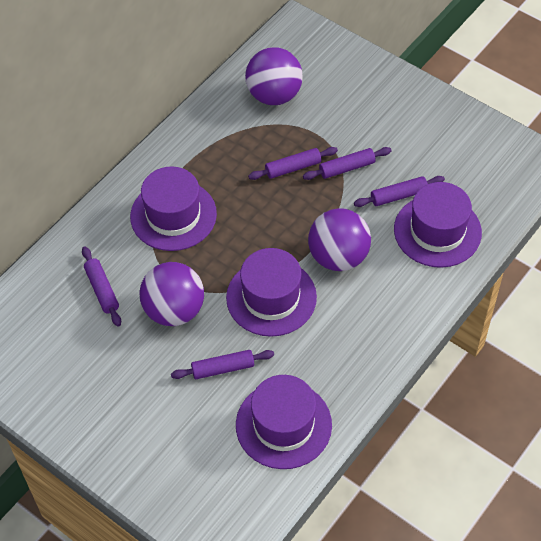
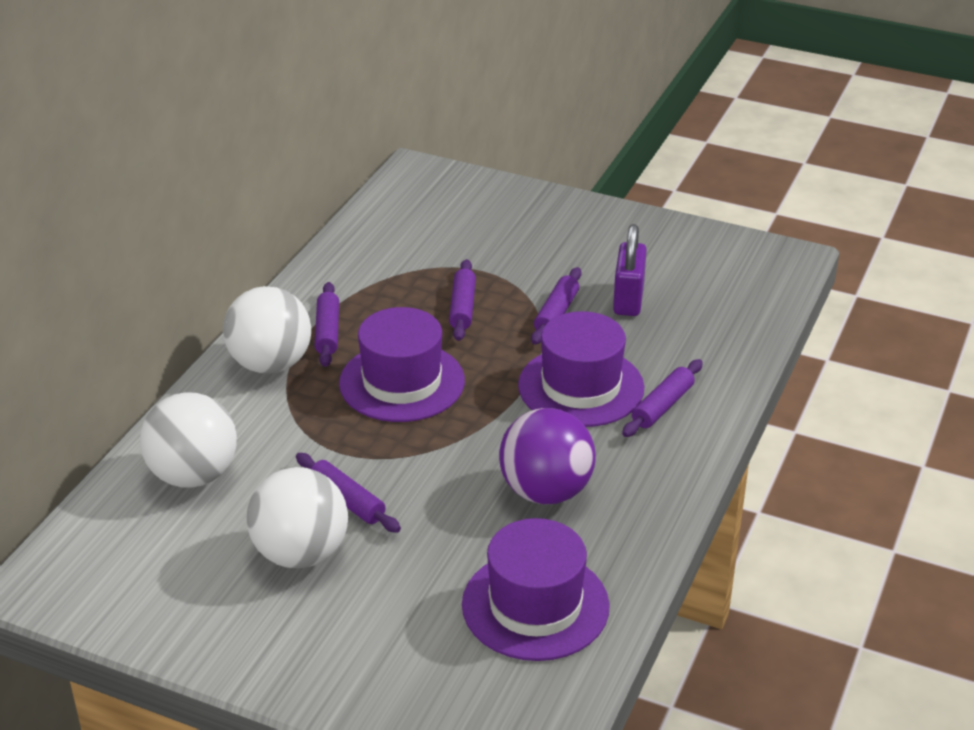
purple ball: 3 -> 1
purple hat: 4 -> 3
purple padlock: 0 -> 1
white ball: 0 -> 3

